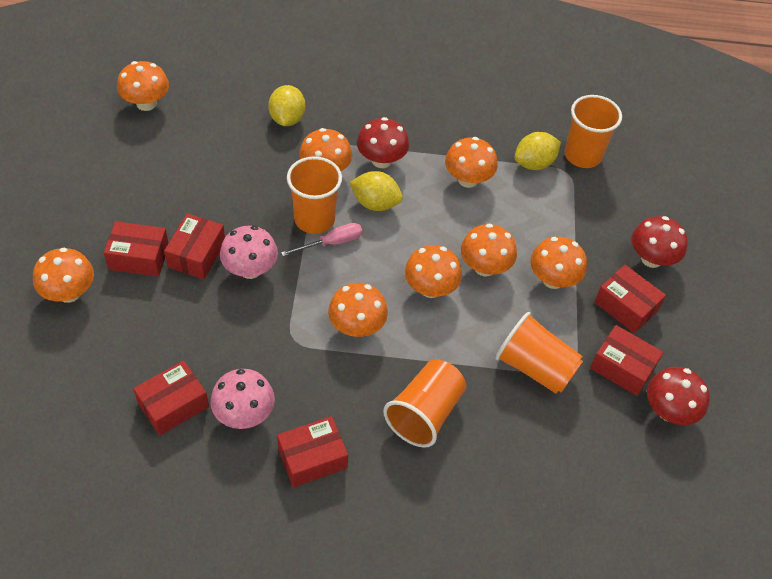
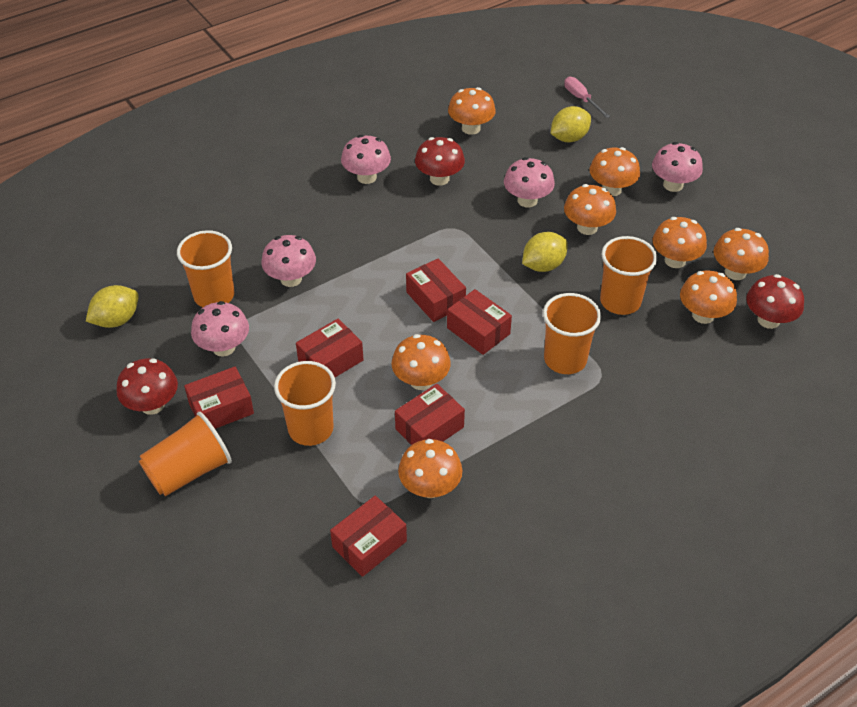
orange cup: 4 -> 5
pink mushroom: 2 -> 5

